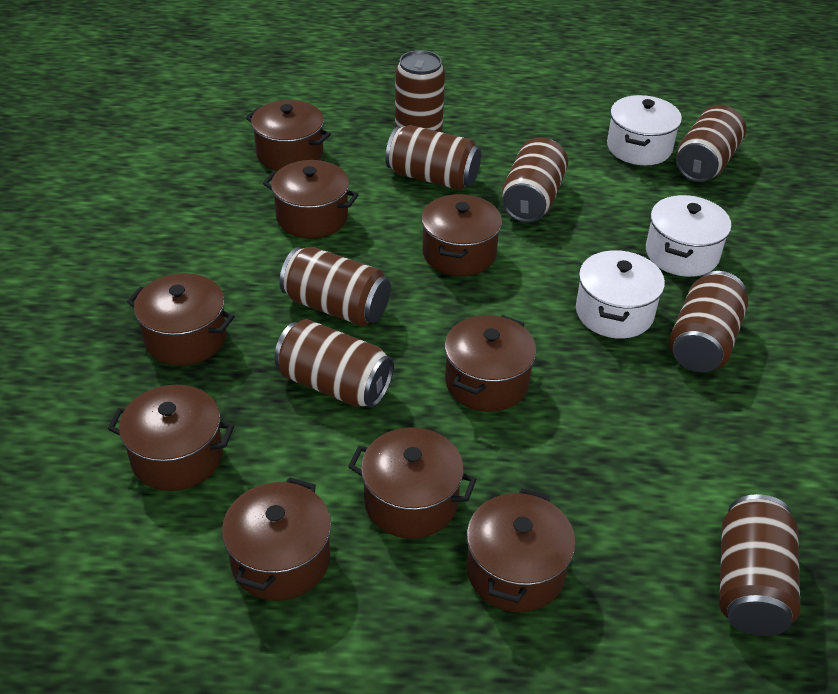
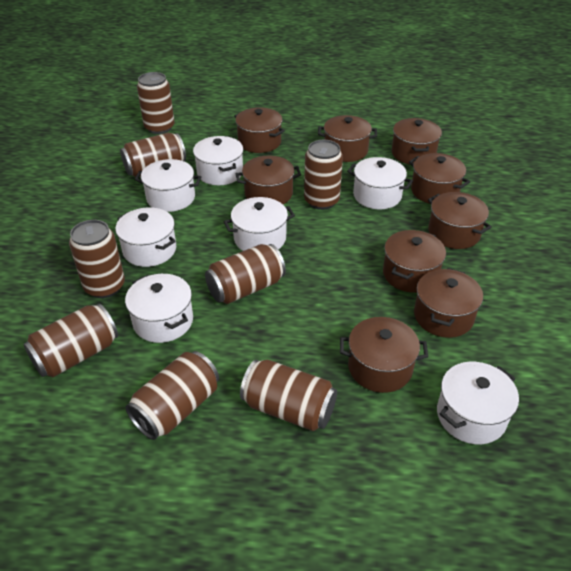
white pot: 3 -> 7

